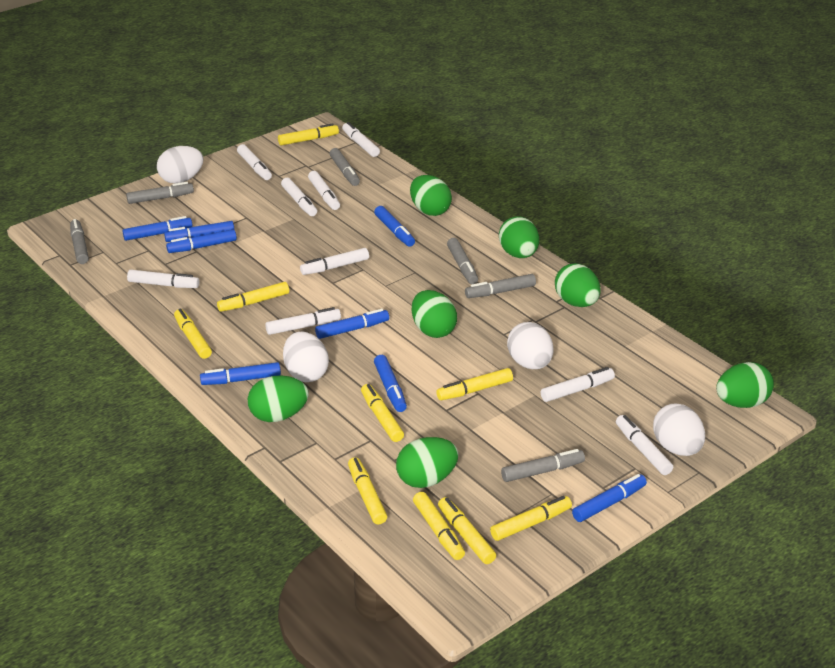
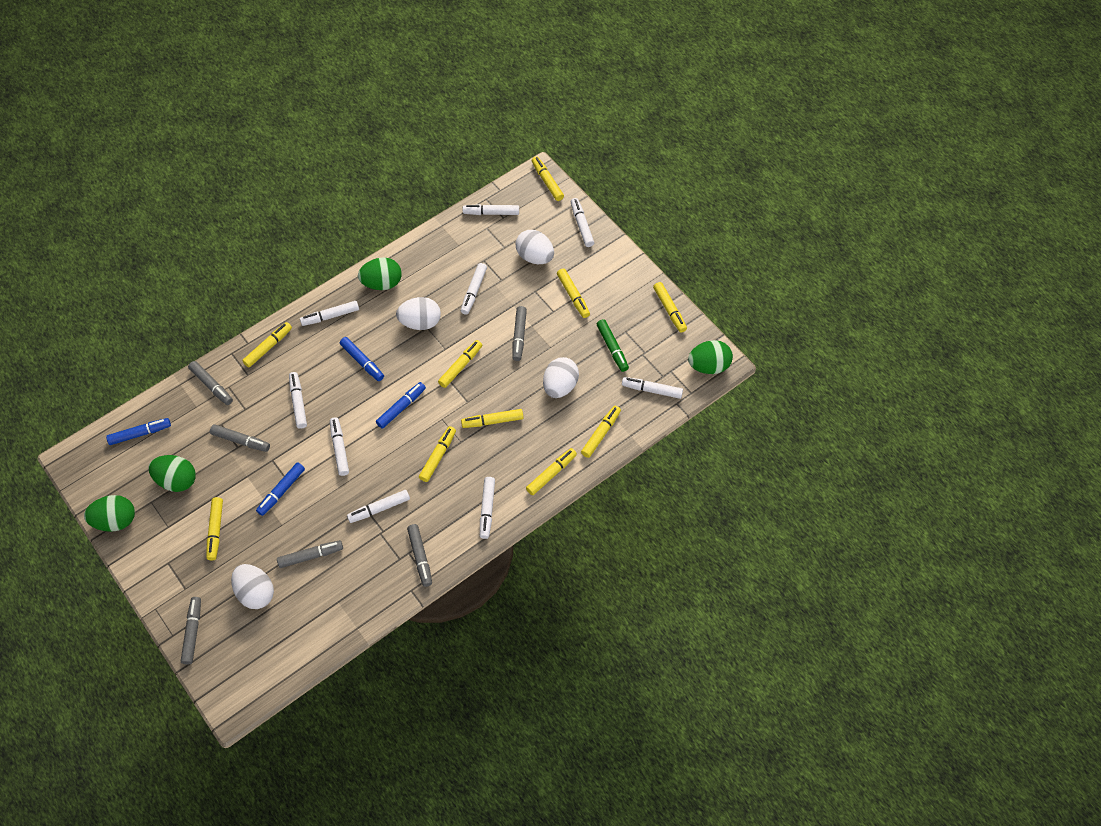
blue marker: 8 -> 4
green egg: 7 -> 4
green marker: 0 -> 1
yellow marker: 9 -> 10

